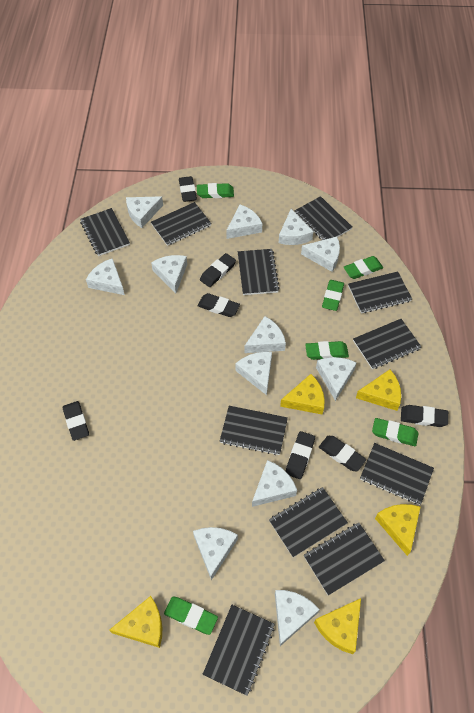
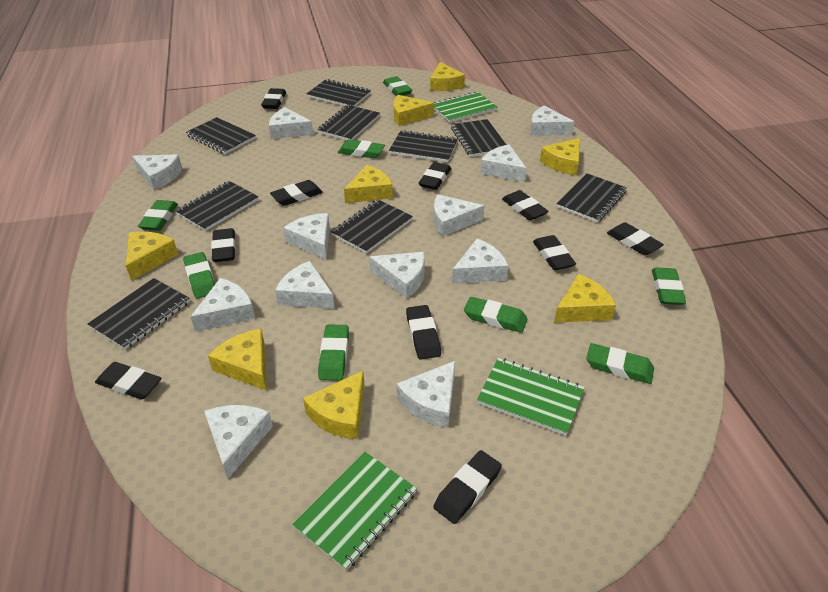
black eraser: 7 -> 10
black notebook: 11 -> 9
green eraser: 6 -> 8
green notebook: 0 -> 3
yellow cheese: 5 -> 8

